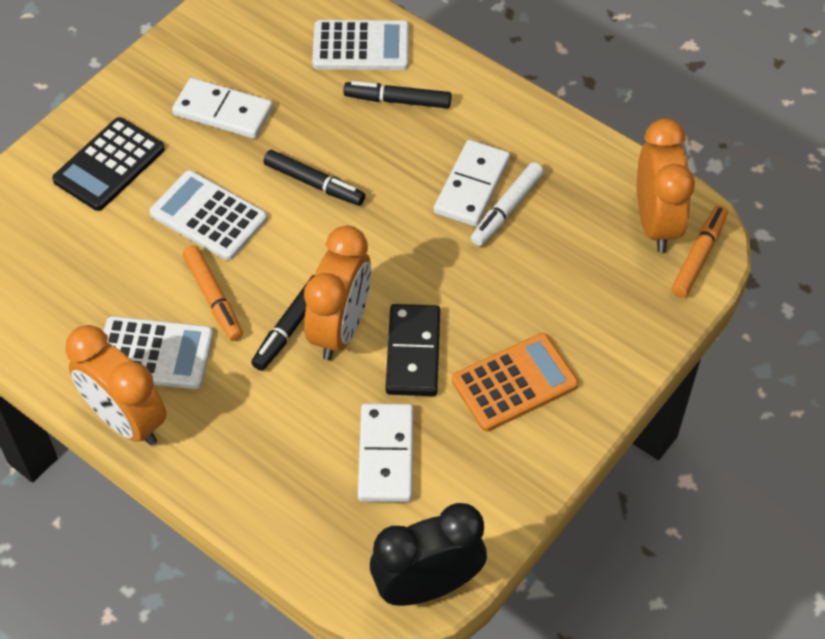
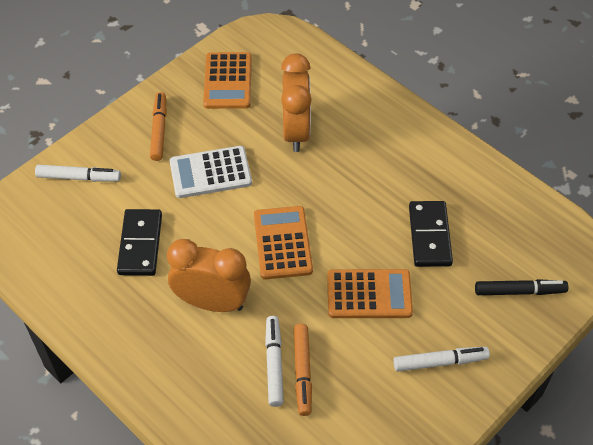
black calculator: 1 -> 0
black clock: 1 -> 0
black domino: 1 -> 2
black marker: 3 -> 1
orange calculator: 1 -> 3
orange clock: 3 -> 2
white calculator: 3 -> 1
white domino: 3 -> 0
white marker: 1 -> 3

